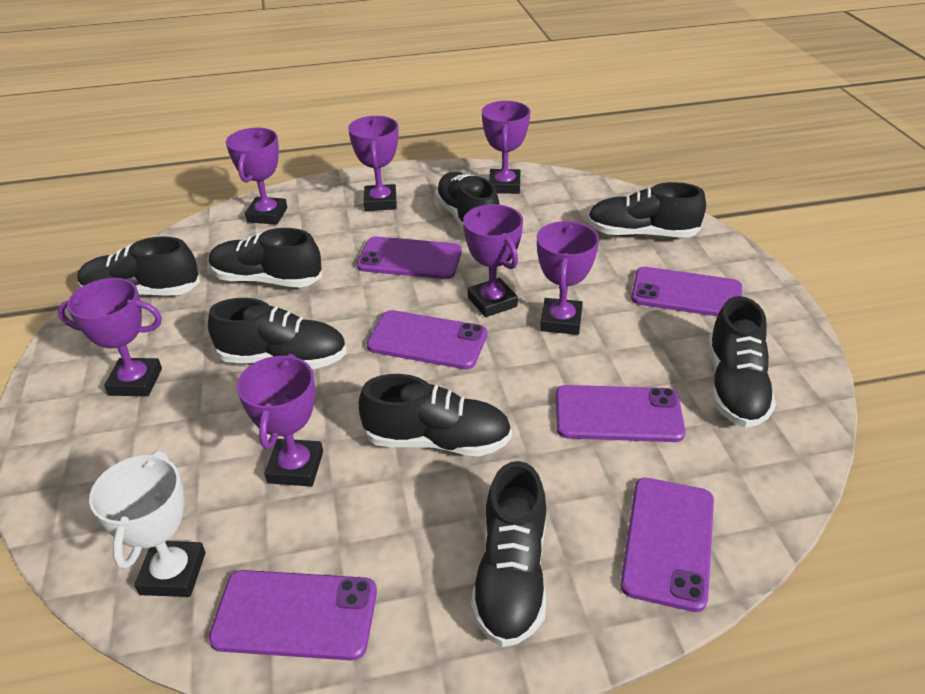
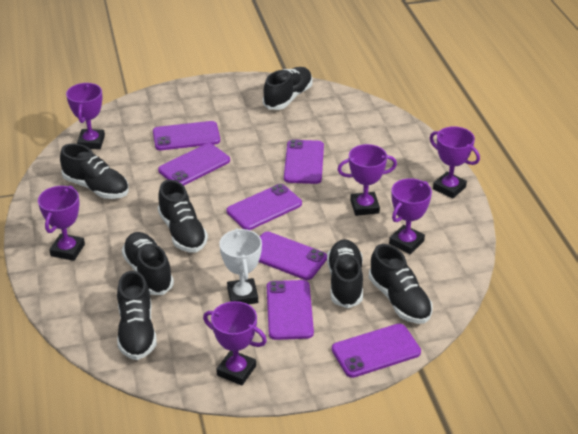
black shoe: 8 -> 7
purple phone: 6 -> 7
purple trophy: 7 -> 6

